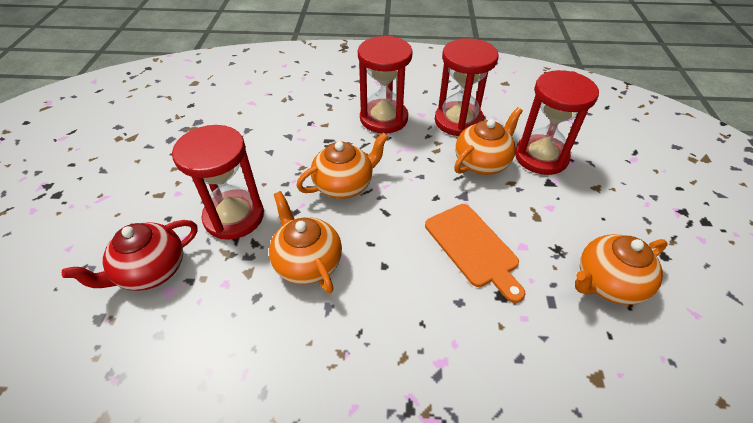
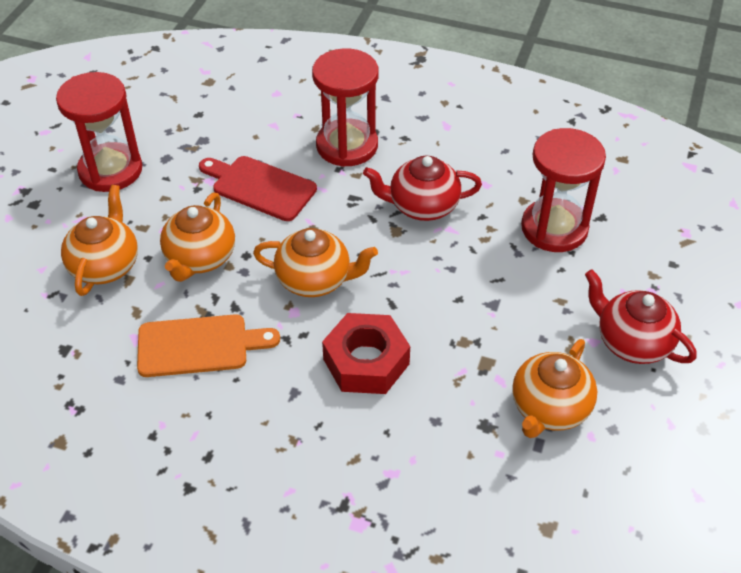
red cutting board: 0 -> 1
red hourglass: 4 -> 3
red nut: 0 -> 1
red teapot: 1 -> 2

